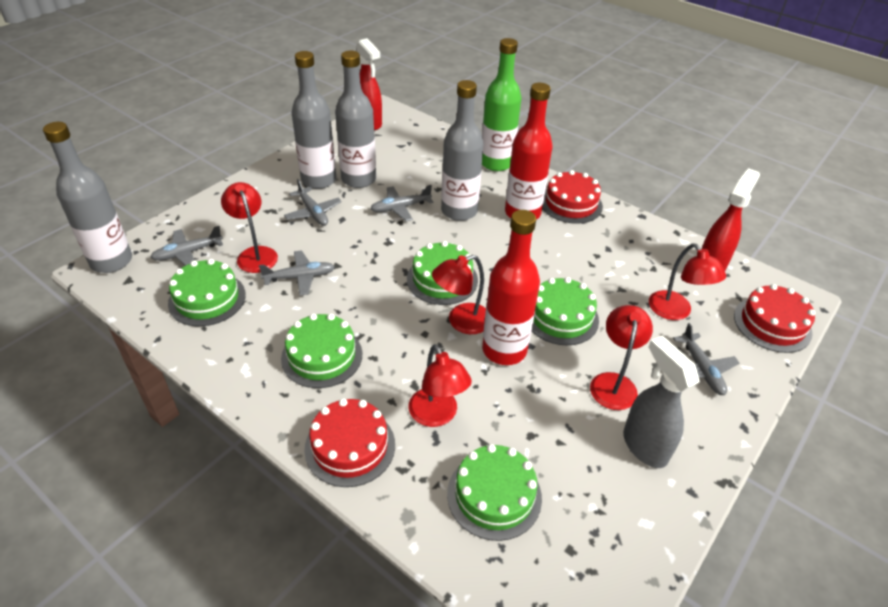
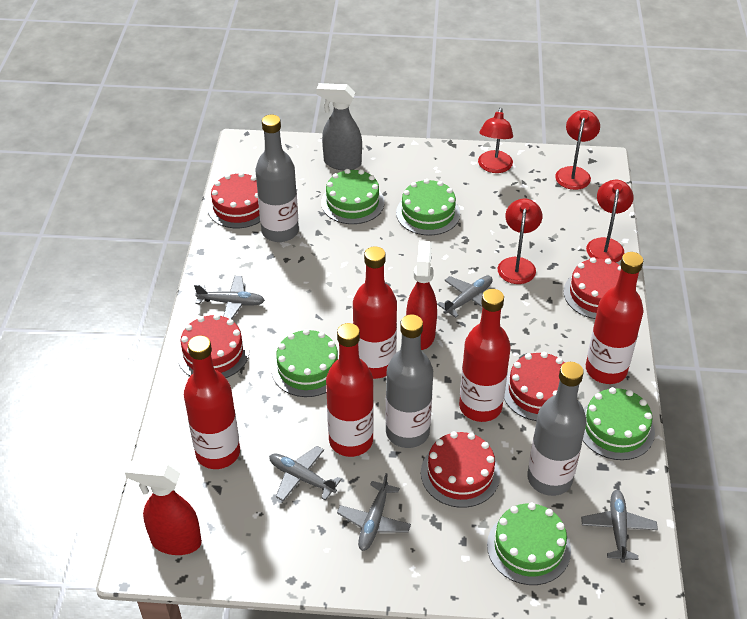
green bottle: 1 -> 0
grey bottle: 4 -> 3
red bottle: 2 -> 5
red cake: 3 -> 5
red lamp: 5 -> 4

